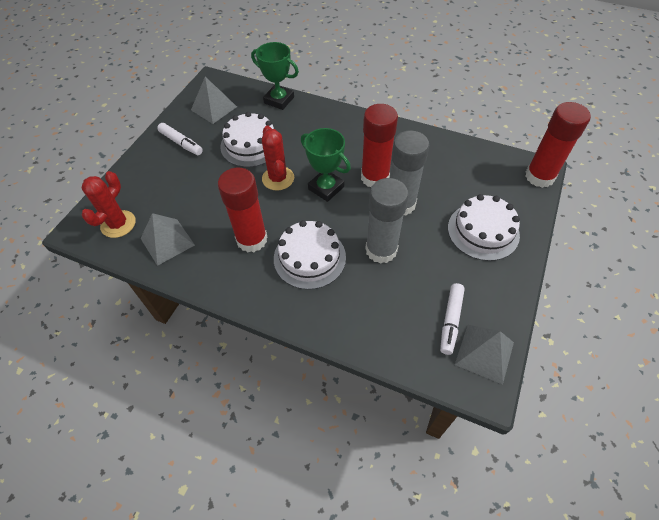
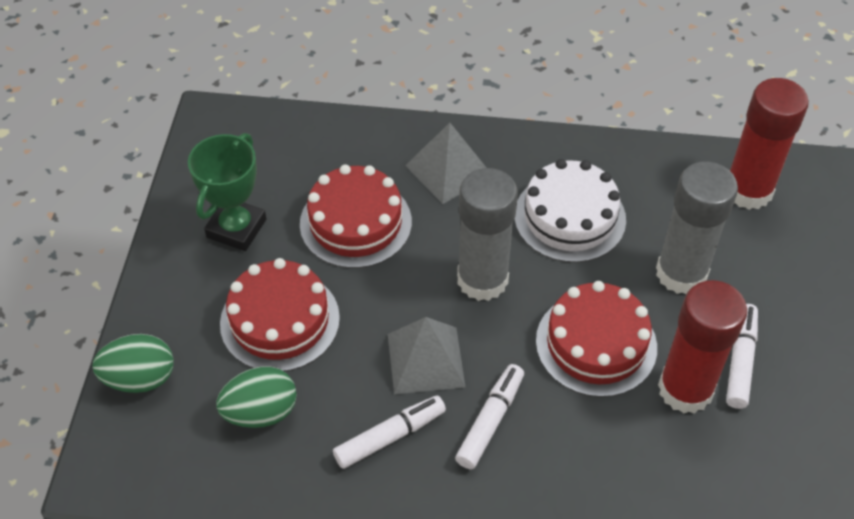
green egg: 0 -> 2
green trophy: 2 -> 1
grey pyramid: 3 -> 2
red cactus: 2 -> 0
red cake: 0 -> 3
red glue stick: 3 -> 2
white cake: 3 -> 1
white marker: 2 -> 3

